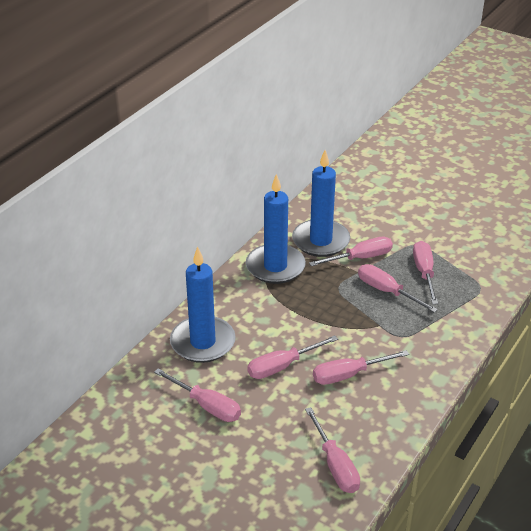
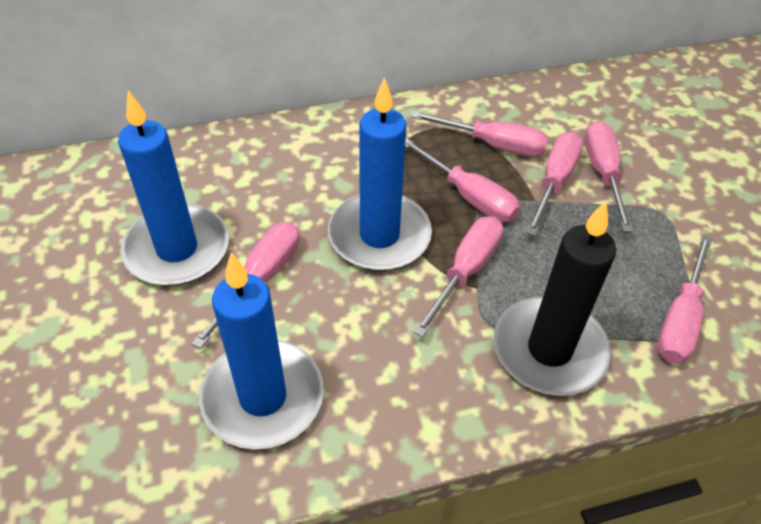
black candle: 0 -> 1

